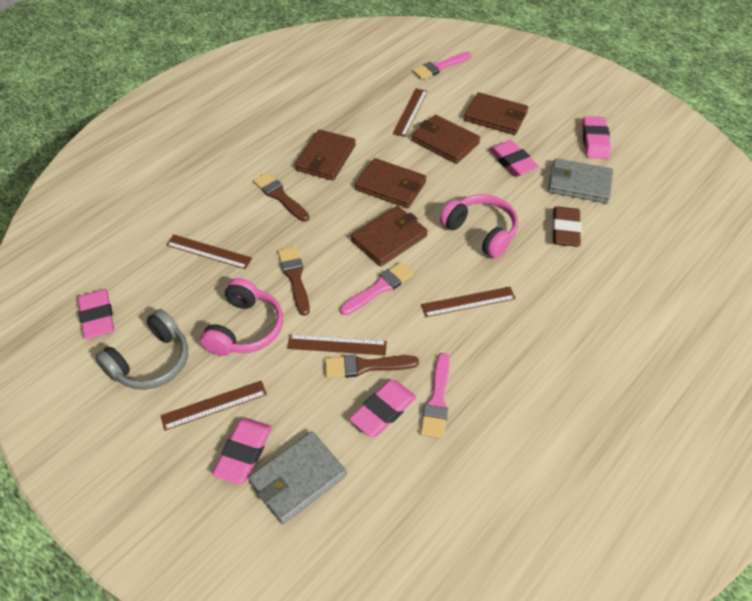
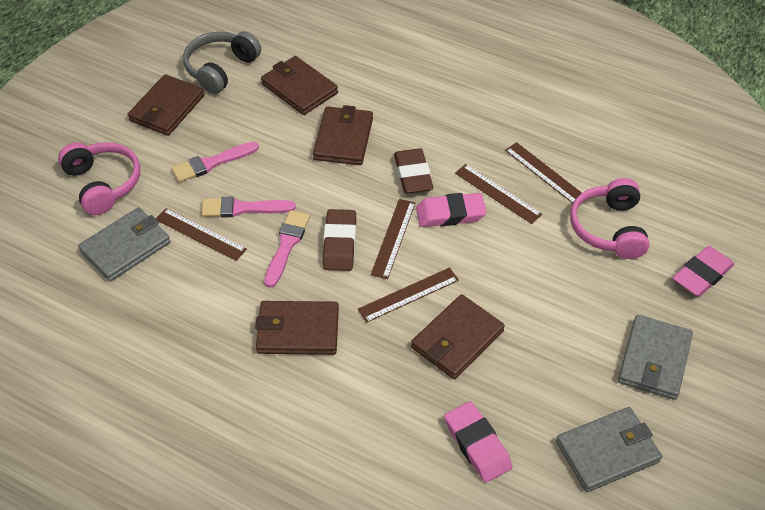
brown brush: 3 -> 0
brown eraser: 1 -> 2
grey wallet: 2 -> 3
pink eraser: 5 -> 3

